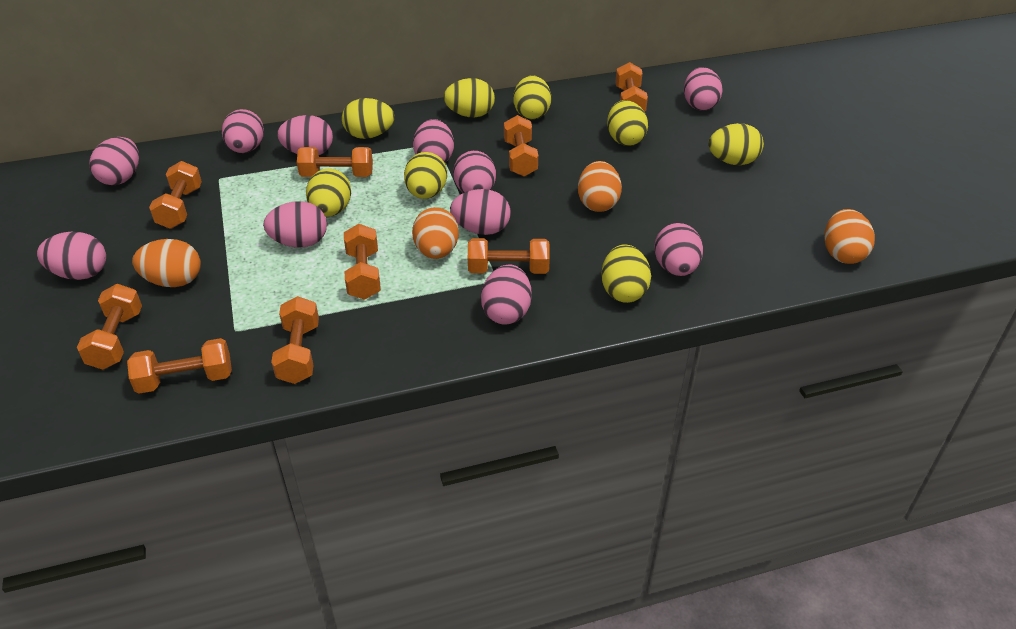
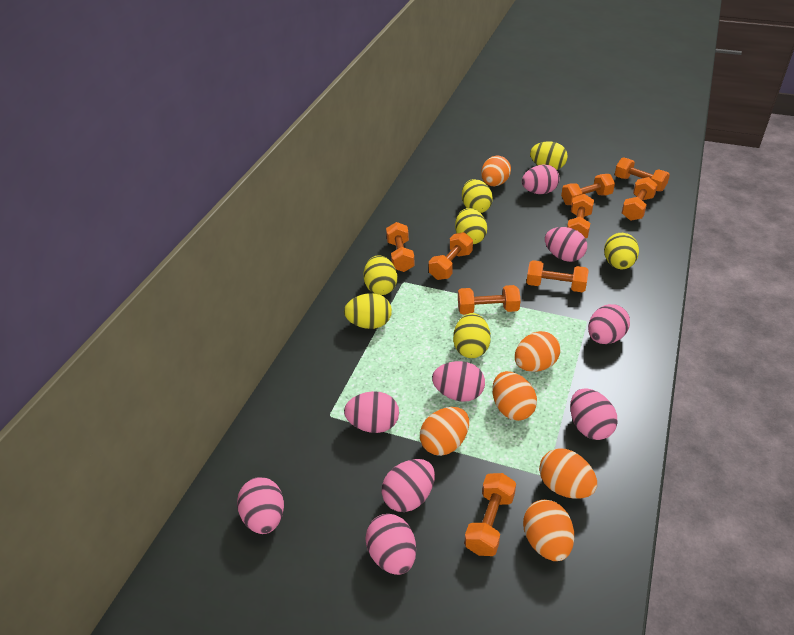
orange egg: 4 -> 6
pink egg: 11 -> 9
yellow egg: 8 -> 7

